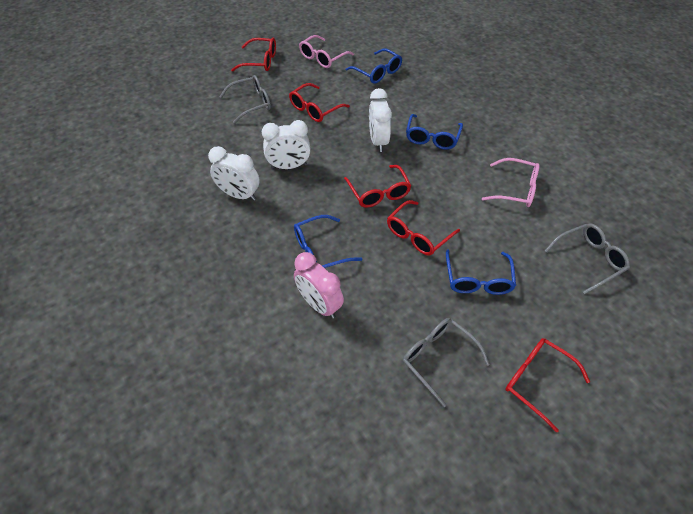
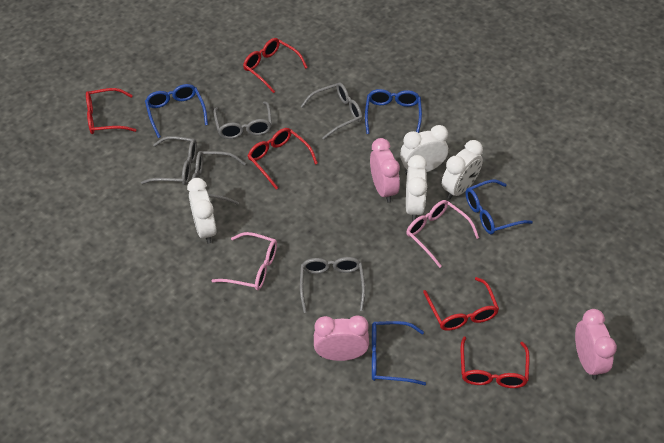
grey glasses: 3 -> 5
pink clock: 1 -> 3
white clock: 3 -> 4

